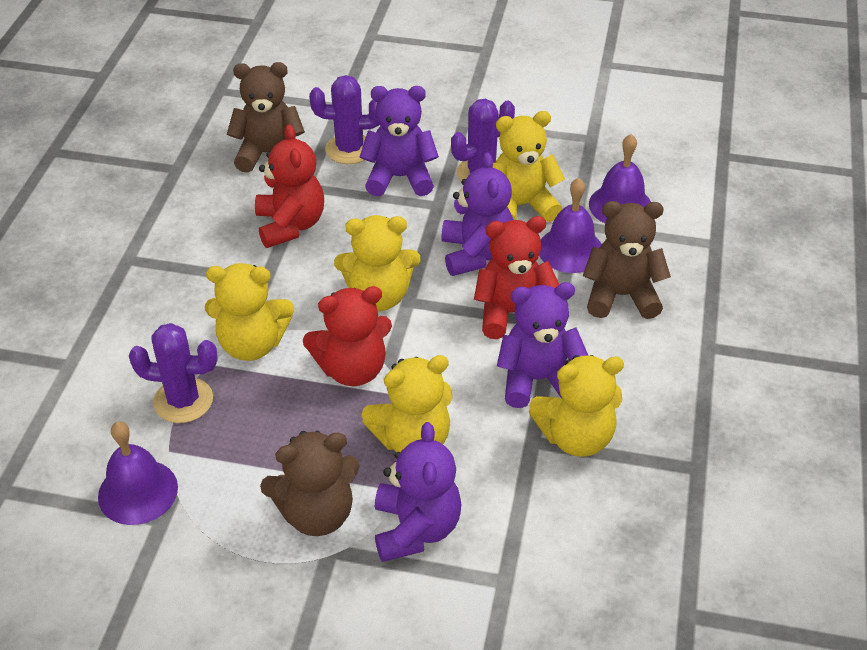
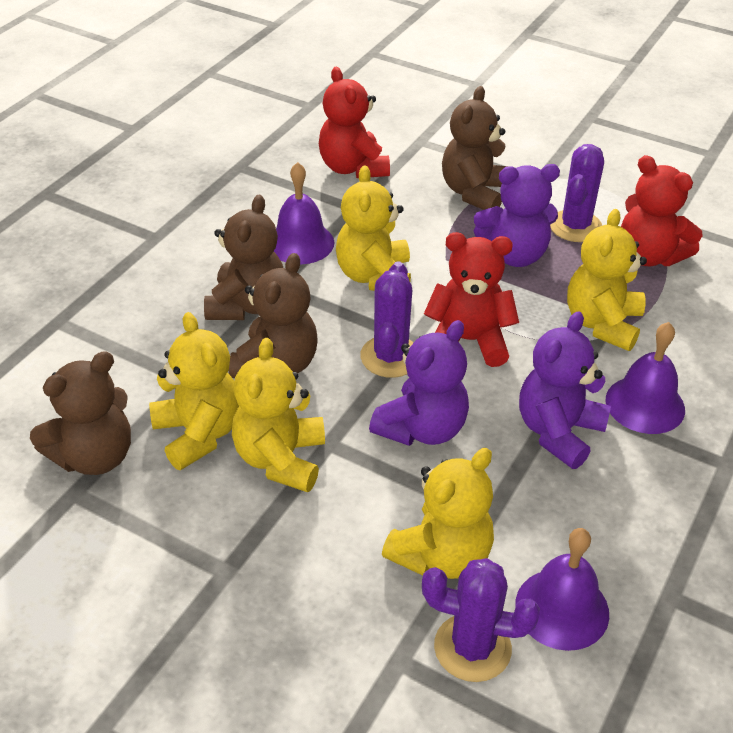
brown teddy bear: 3 -> 4
purple teddy bear: 4 -> 3

